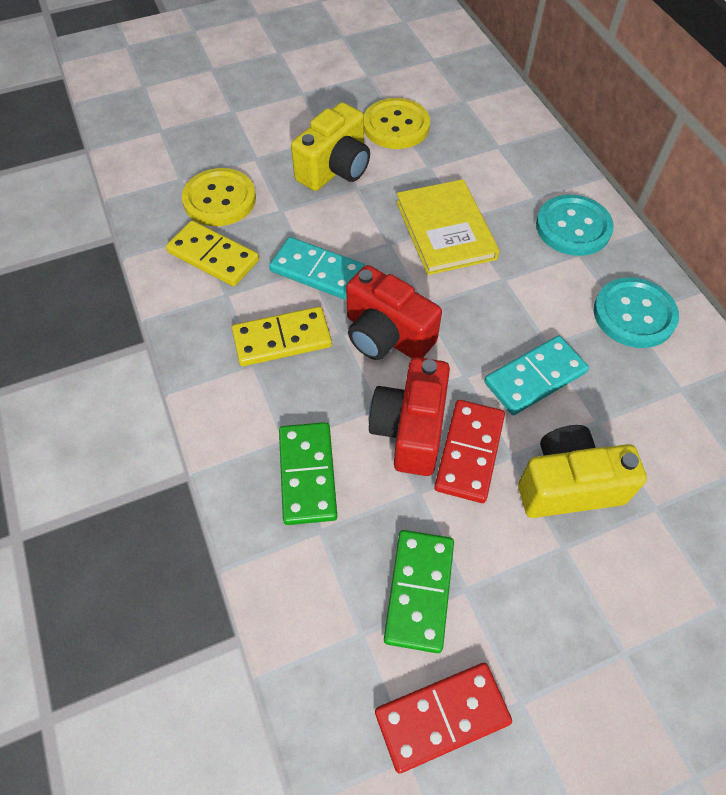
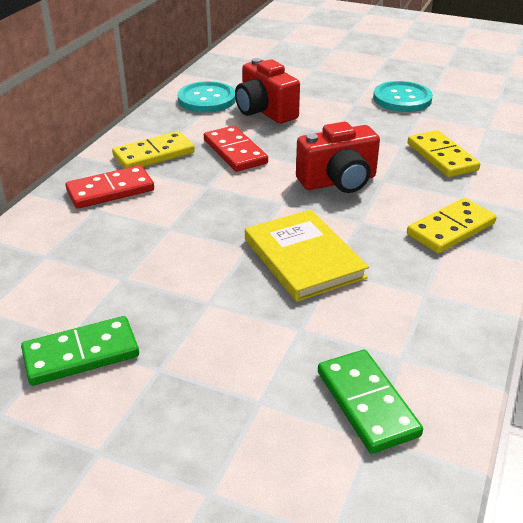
turquoise domino: 2 -> 0
yellow button: 2 -> 0
yellow camera: 2 -> 0
yellow domino: 2 -> 3

